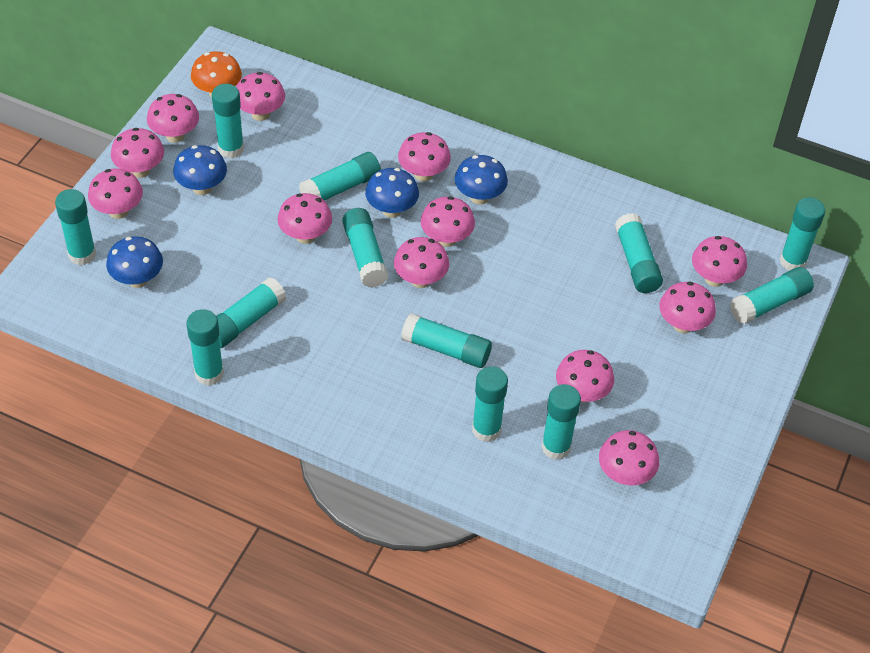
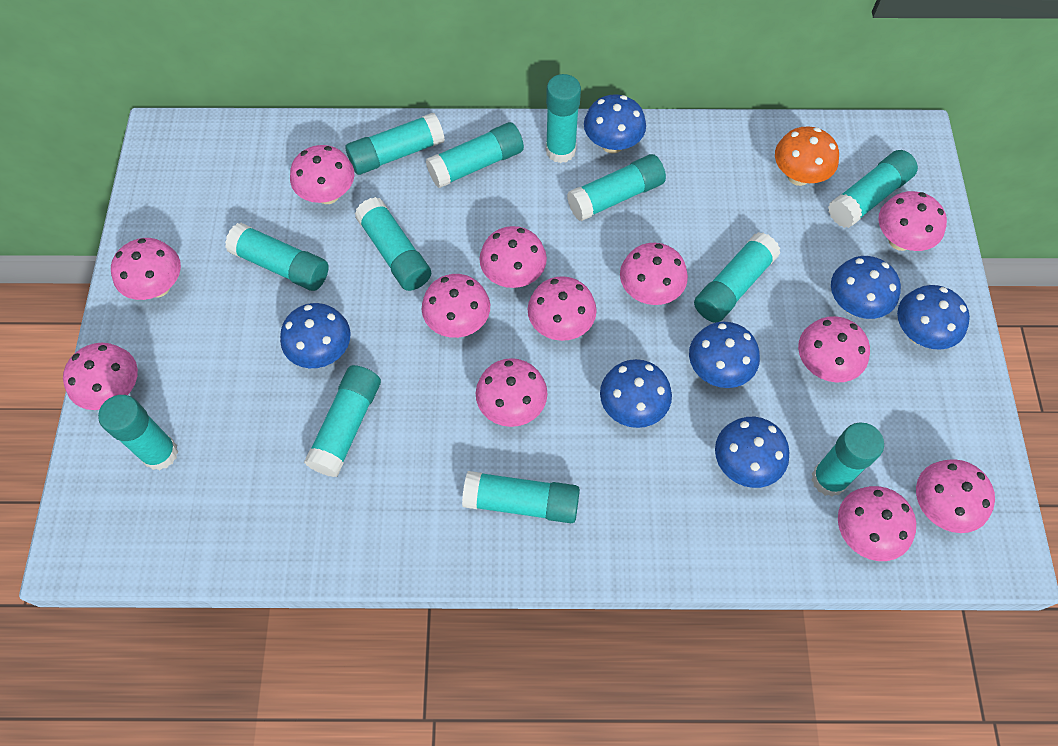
blue mushroom: 4 -> 7

